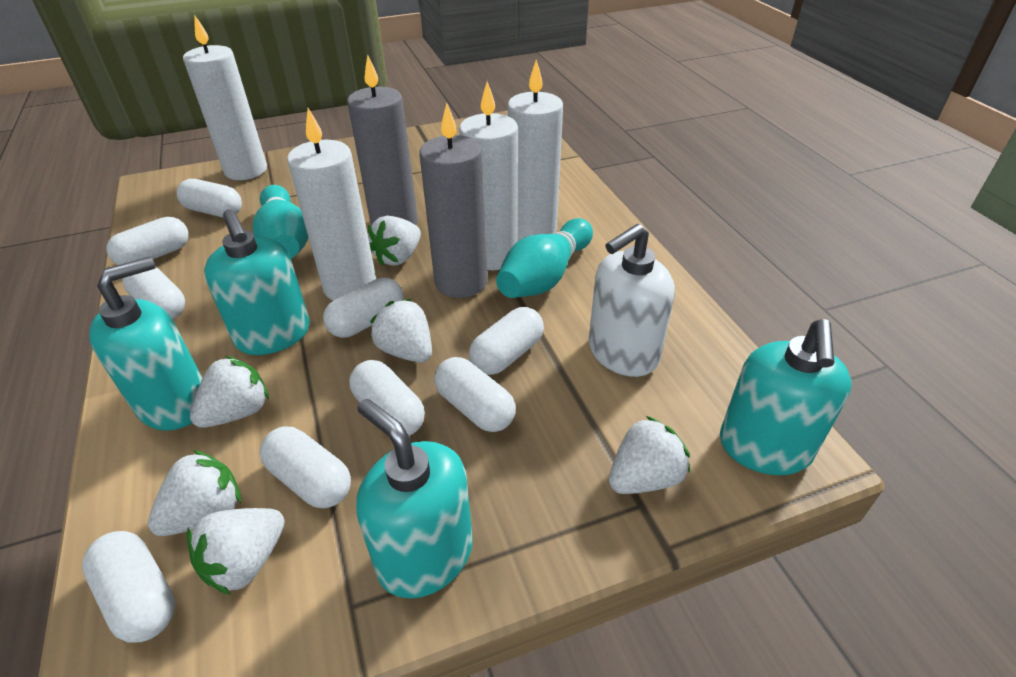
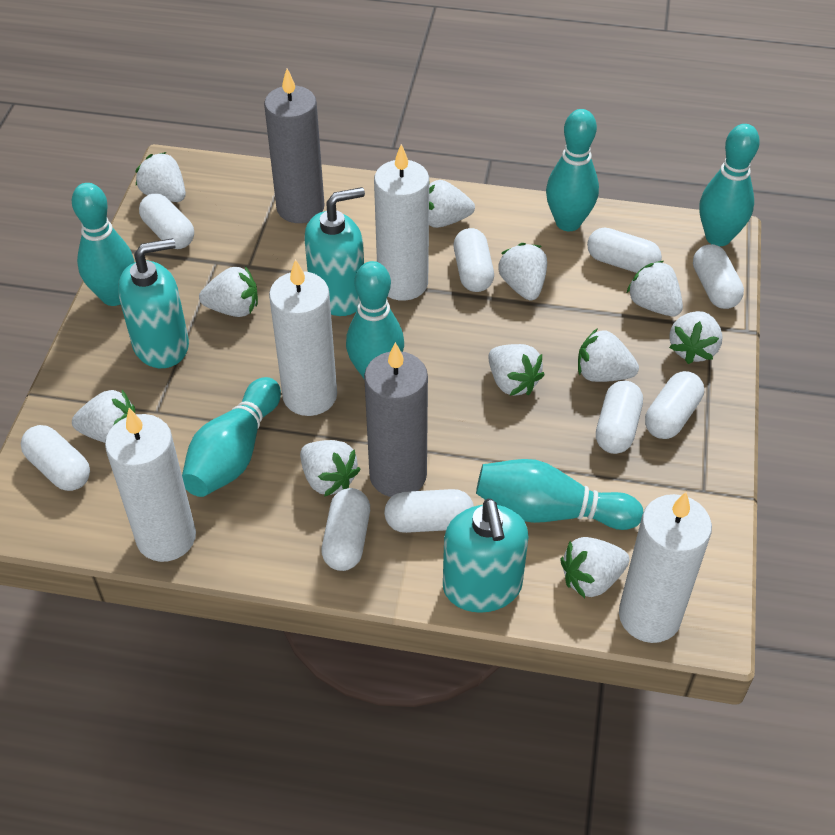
turquoise bowling pin: 2 -> 6
turquoise soap dispenser: 4 -> 3
white soap dispenser: 1 -> 0
white strawberry: 6 -> 11

